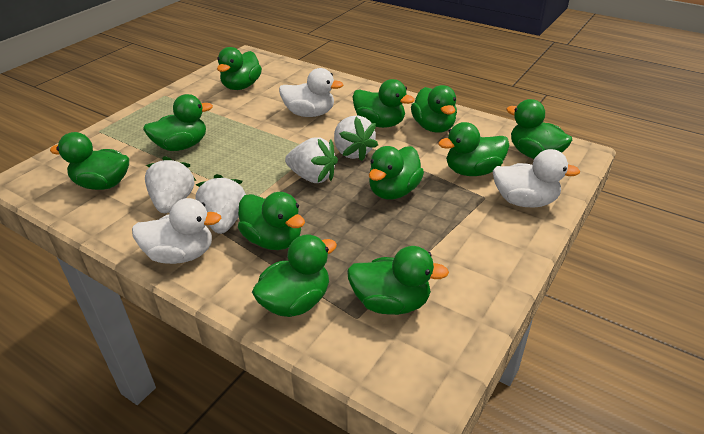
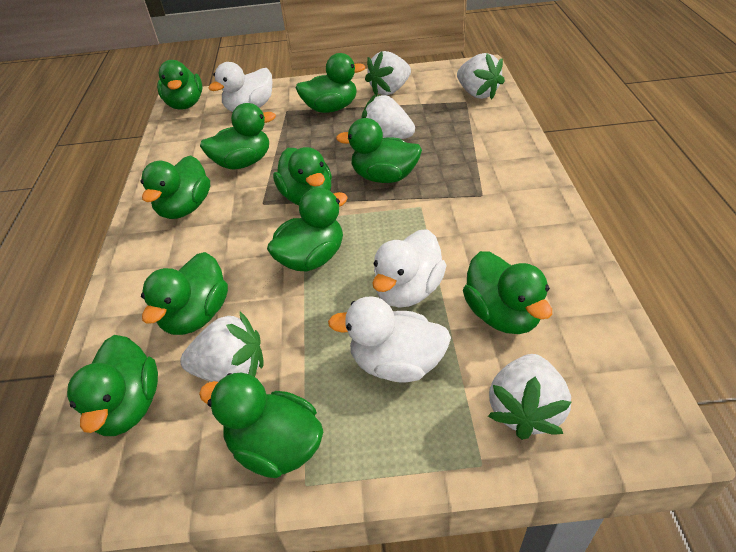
white strawberry: 4 -> 5

